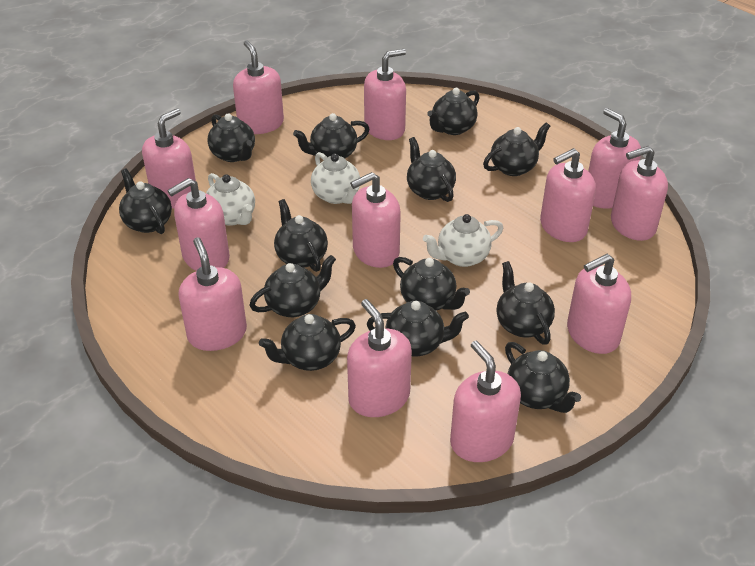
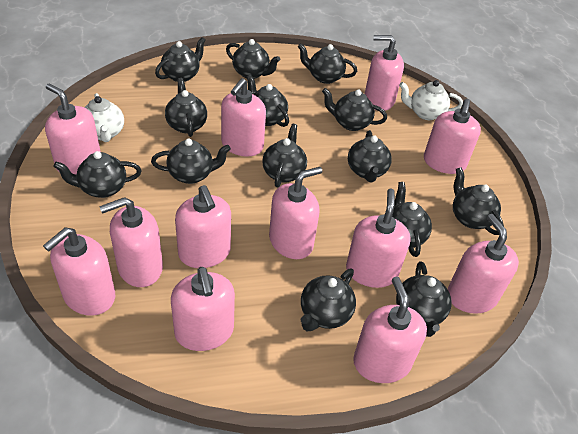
black teapot: 13 -> 14
white teapot: 3 -> 2

